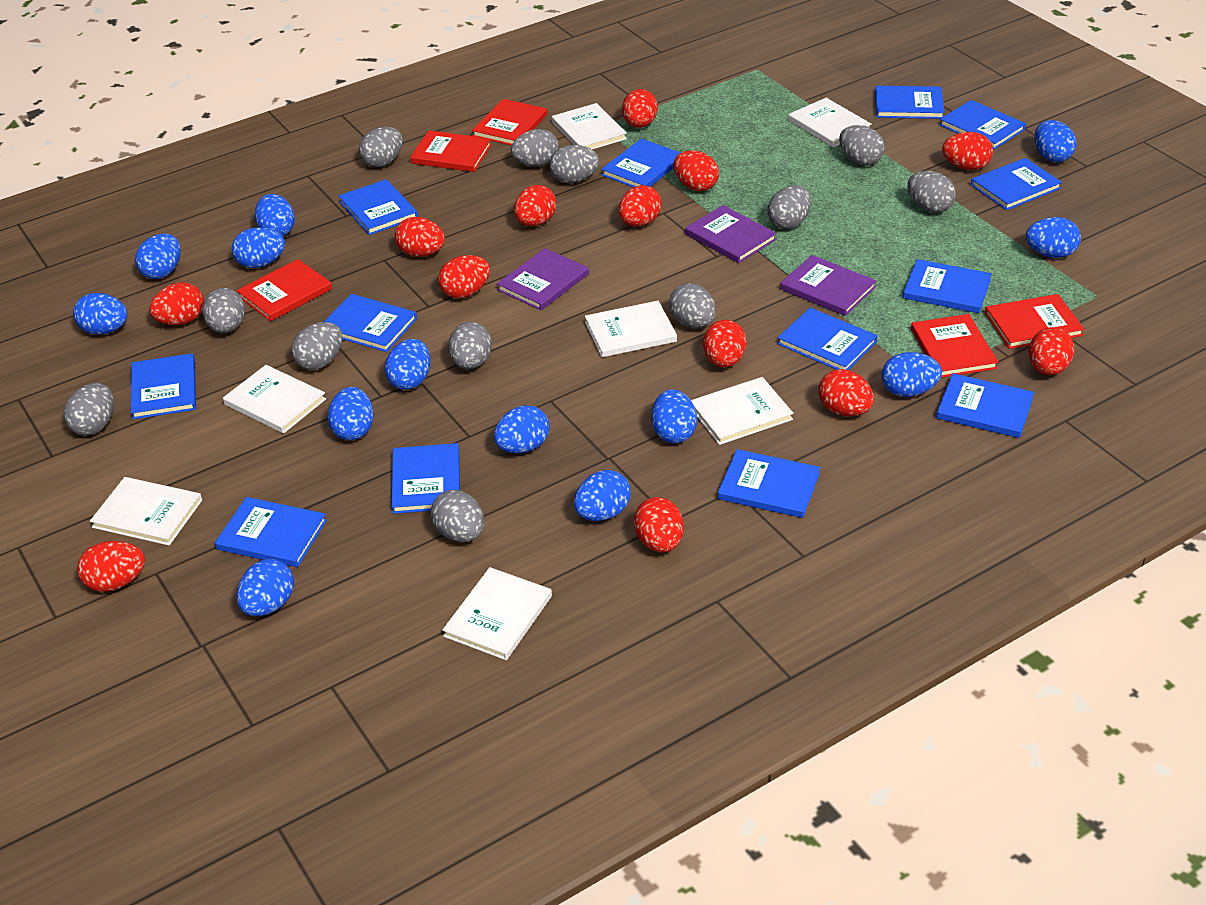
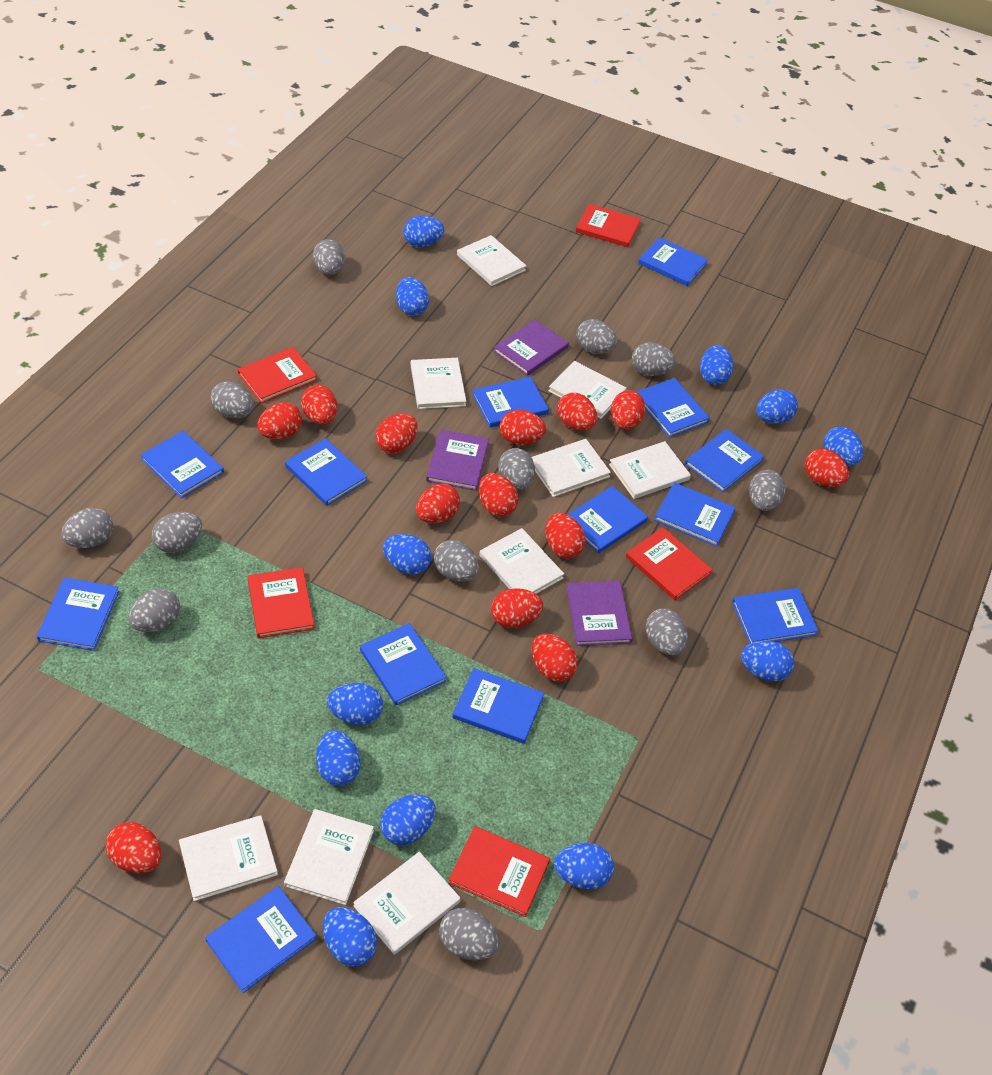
blue egg: 13 -> 12
white book: 7 -> 9

